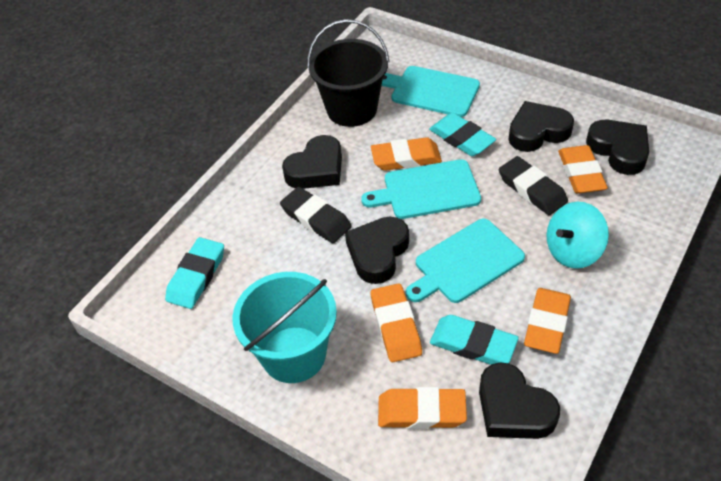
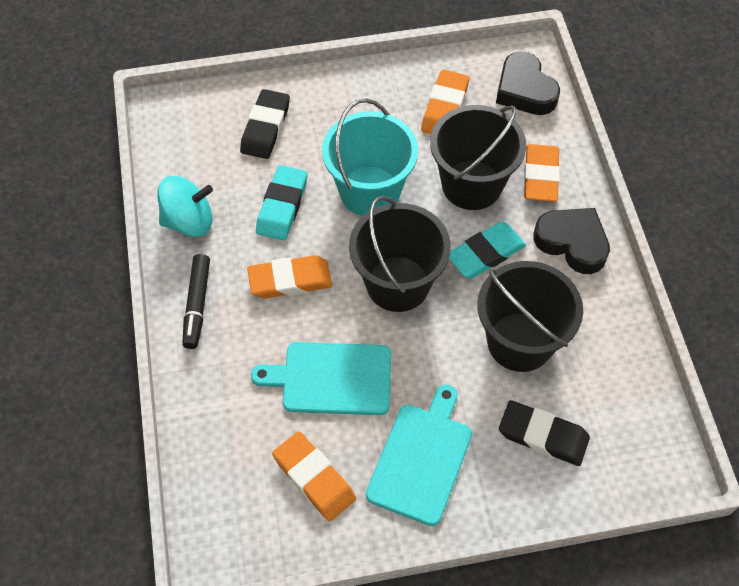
black bucket: 1 -> 3
black heart: 5 -> 2
black marker: 0 -> 1
orange eraser: 5 -> 4
turquoise cutting board: 3 -> 2
turquoise eraser: 3 -> 2

